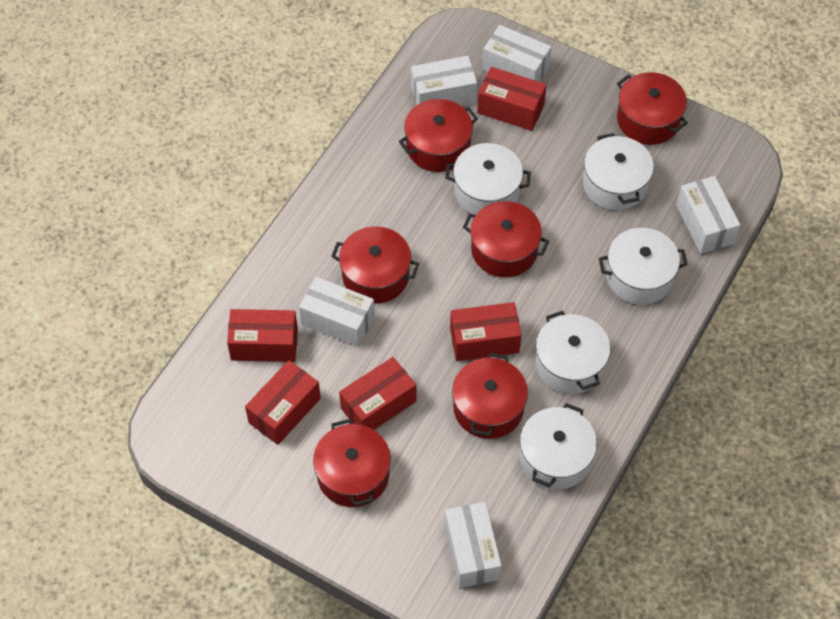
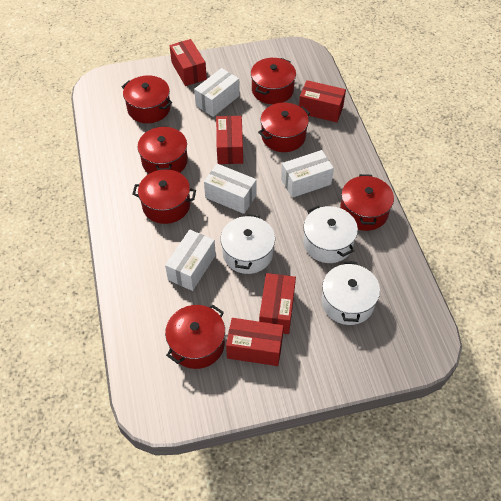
red pot: 6 -> 7
white box: 5 -> 4
white pot: 5 -> 3

